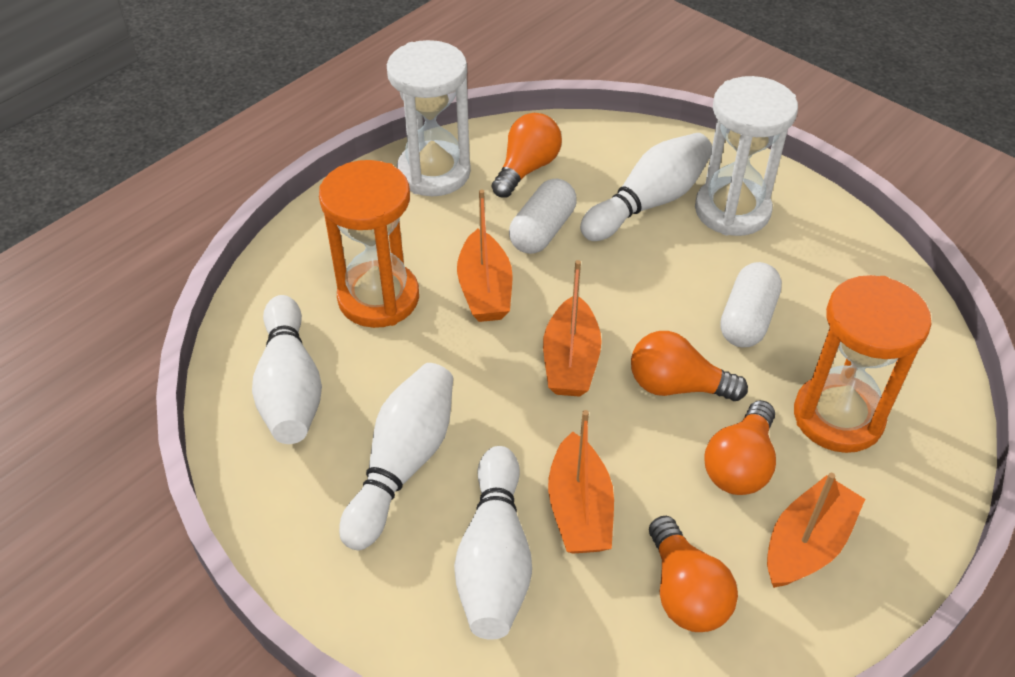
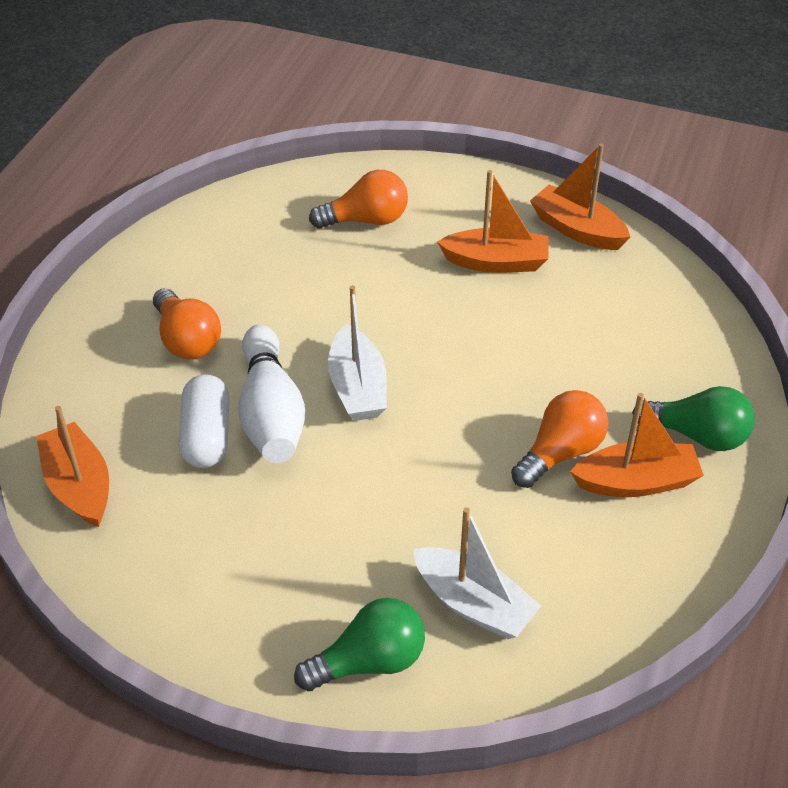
green light bulb: 0 -> 2
orange hourglass: 2 -> 0
orange light bulb: 4 -> 3
white boat: 0 -> 2
white bowling pin: 4 -> 1
white capsule: 2 -> 1
white hourglass: 2 -> 0

